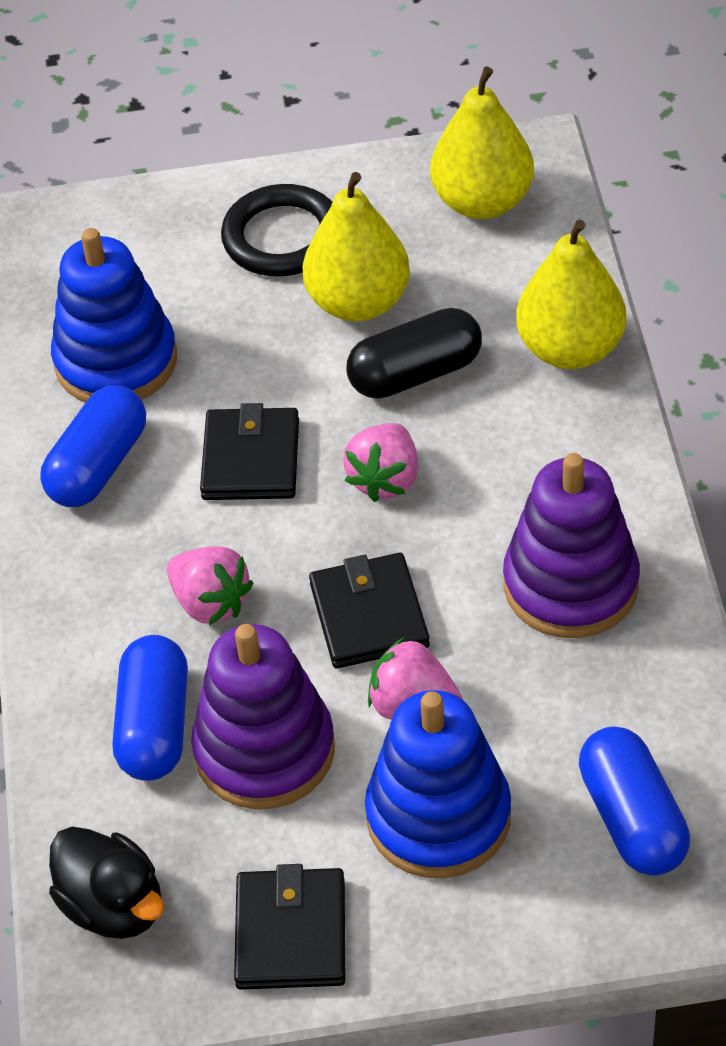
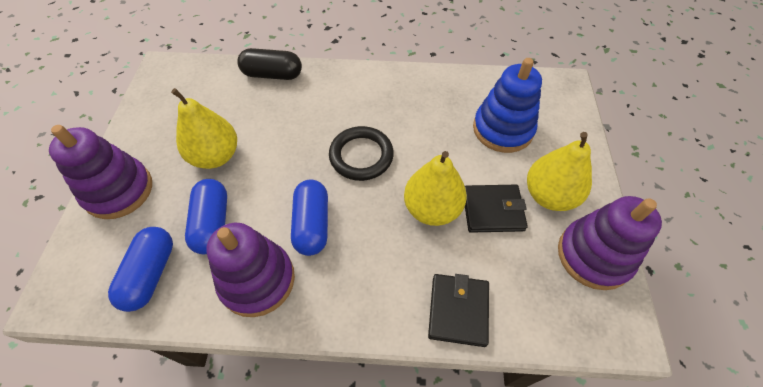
black duck: 1 -> 0
black wallet: 3 -> 2
blue stacking toy: 2 -> 1
pink strawberry: 3 -> 0
purple stacking toy: 2 -> 3

